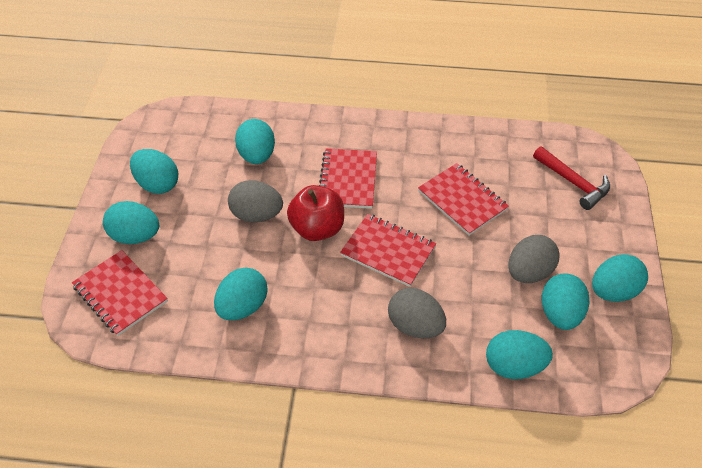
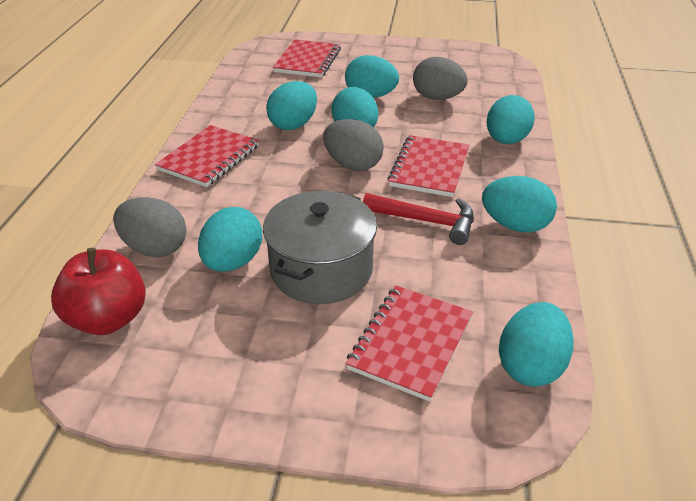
grey pot: 0 -> 1

